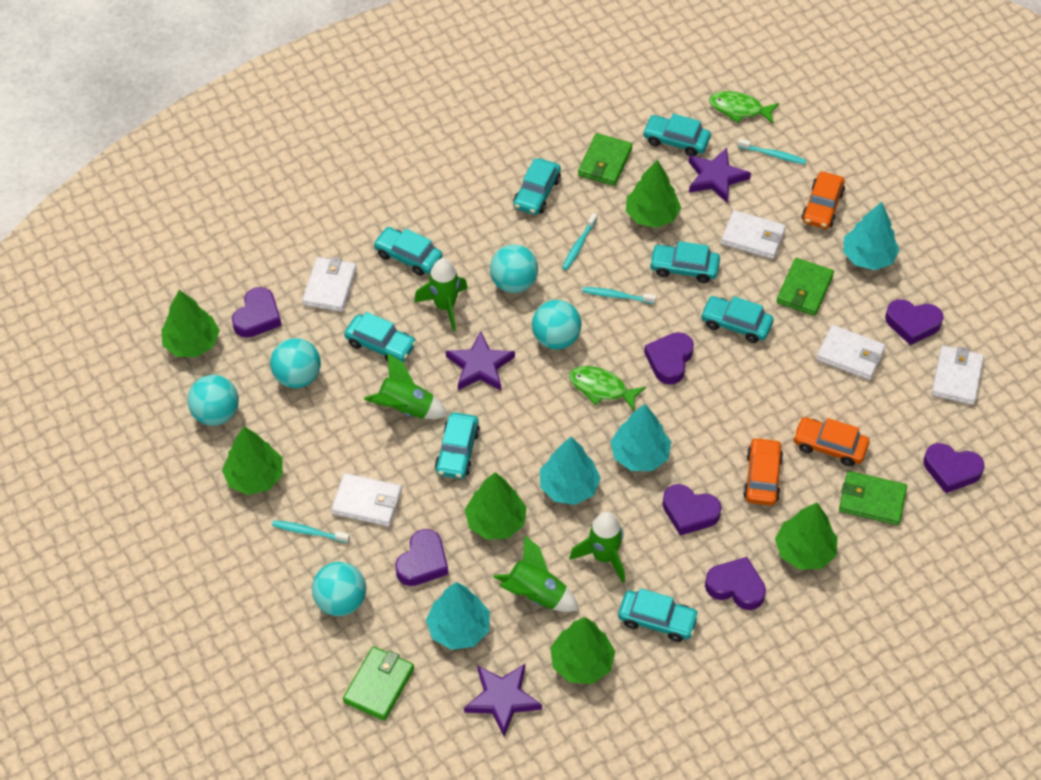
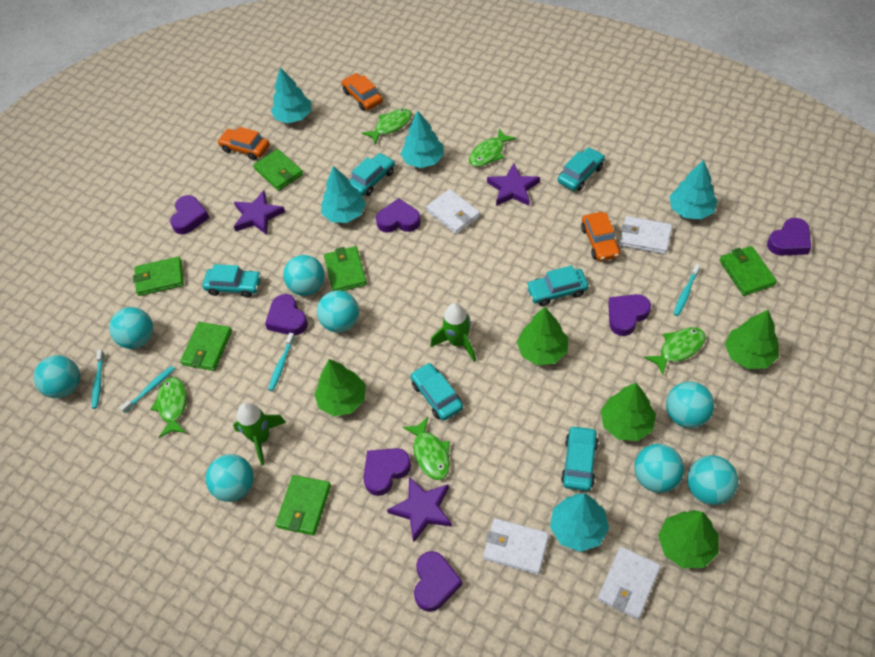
green fish: 2 -> 5
green rocket: 4 -> 2
green tree: 6 -> 5
green wallet: 4 -> 6
turquoise ball: 5 -> 8
turquoise car: 8 -> 6
turquoise tree: 4 -> 5
white wallet: 5 -> 4

